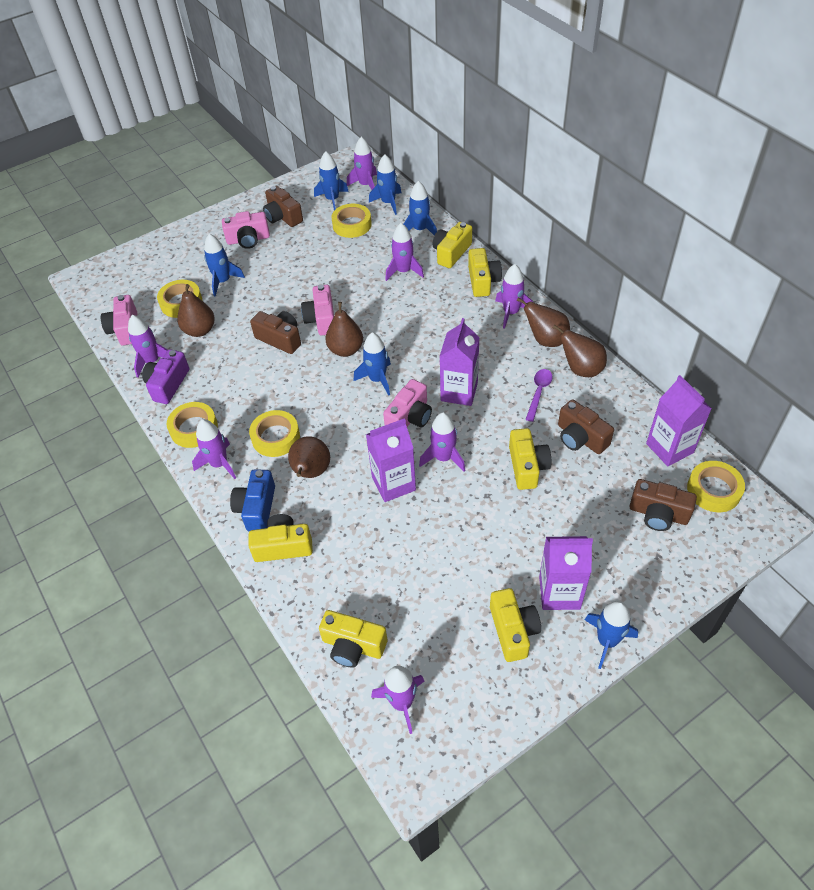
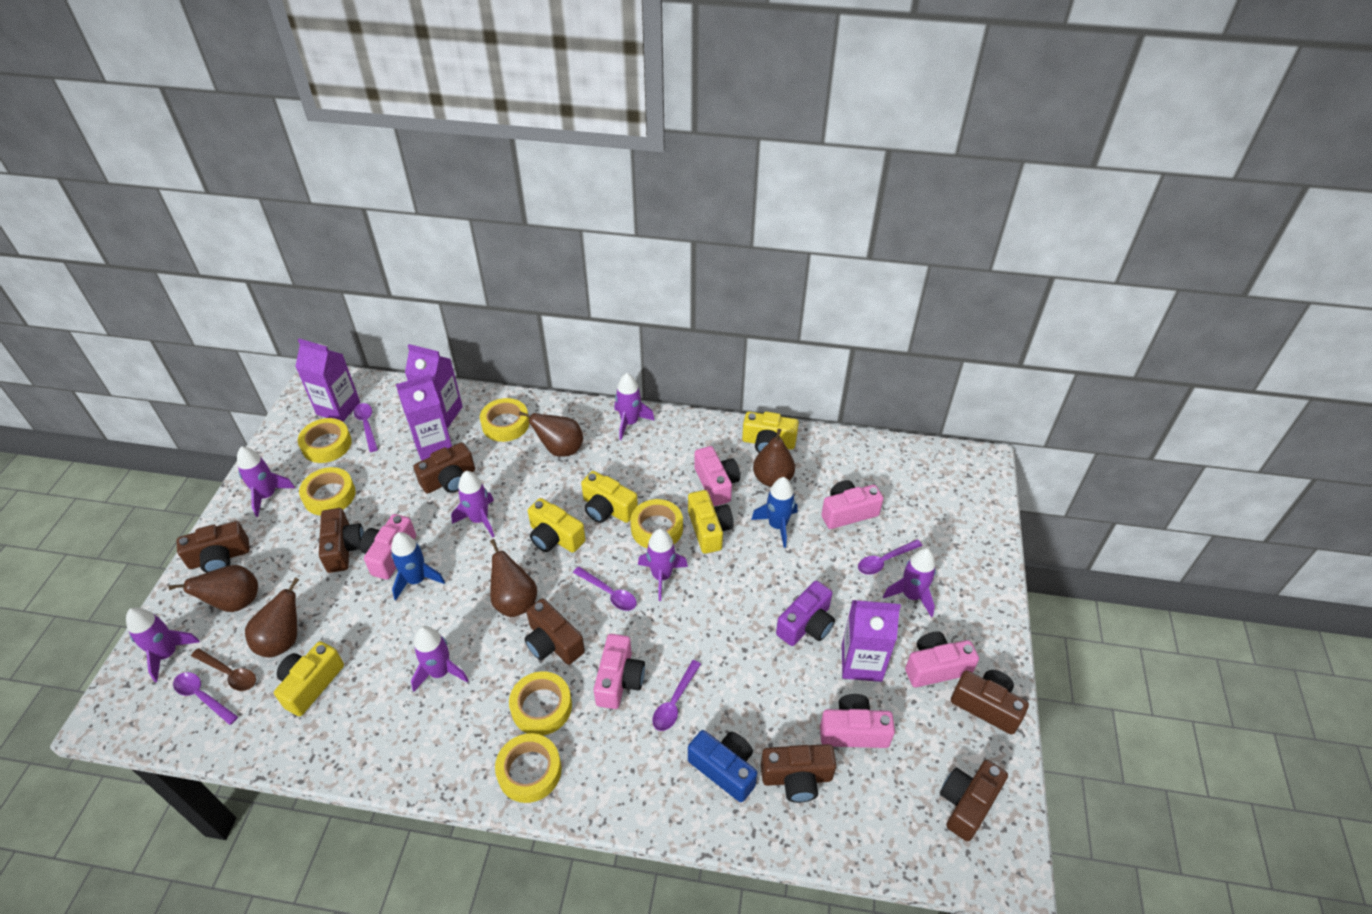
blue rocket: 6 -> 2
brown camera: 4 -> 7
brown spoon: 0 -> 1
pink camera: 4 -> 6
purple spoon: 1 -> 5
yellow camera: 6 -> 5
yellow tape: 5 -> 6

